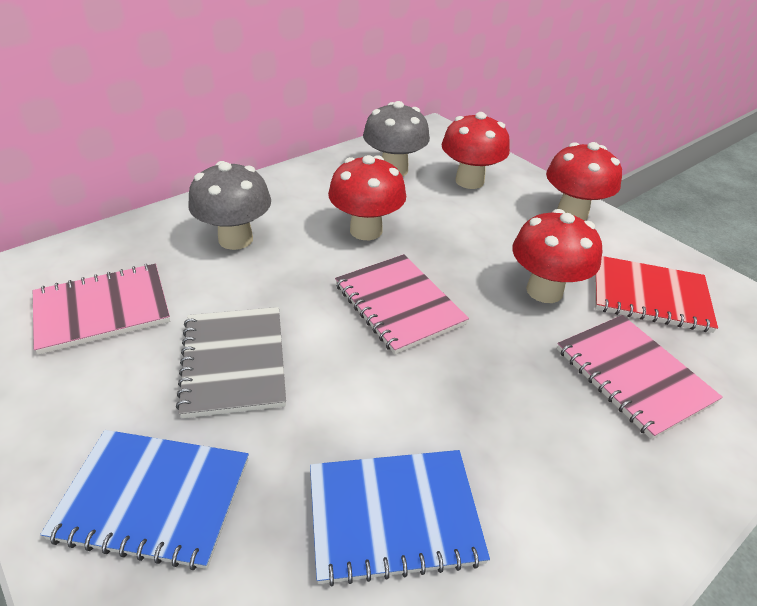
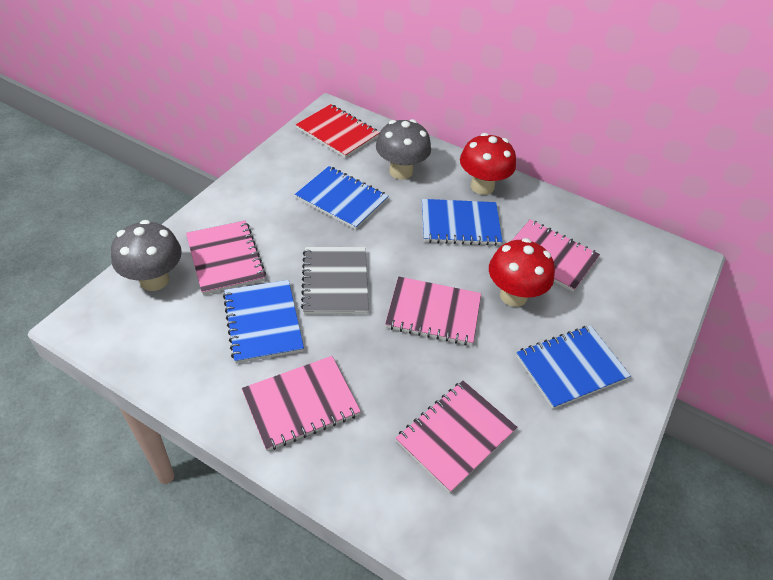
blue notebook: 2 -> 4
pink notebook: 3 -> 5
red mushroom: 4 -> 2

